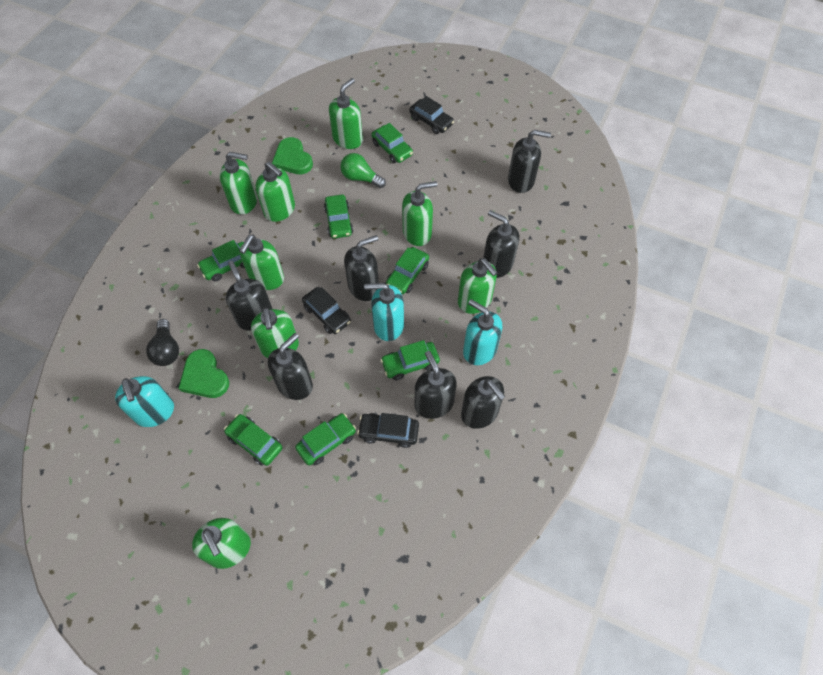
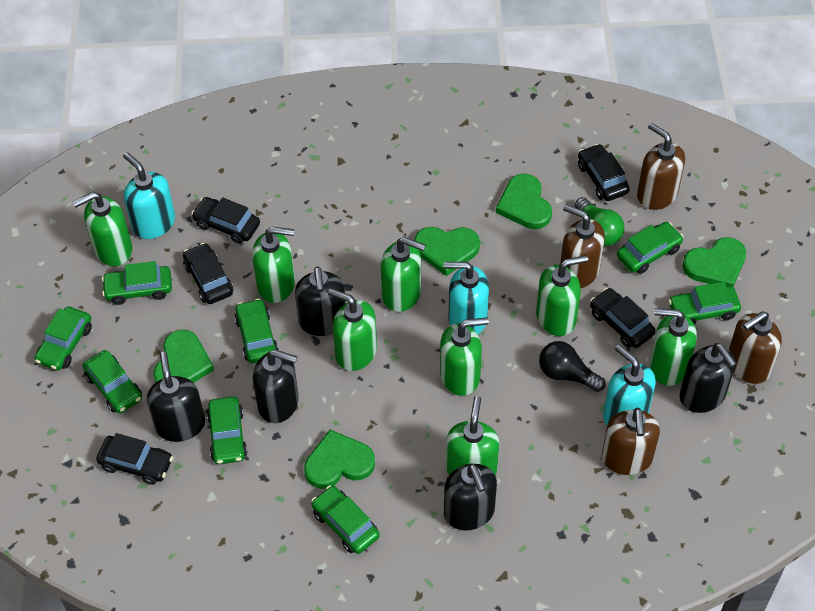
black car: 3 -> 5
black soap dispenser: 7 -> 5
brown soap dispenser: 0 -> 4
green car: 7 -> 8
green heart: 2 -> 5

